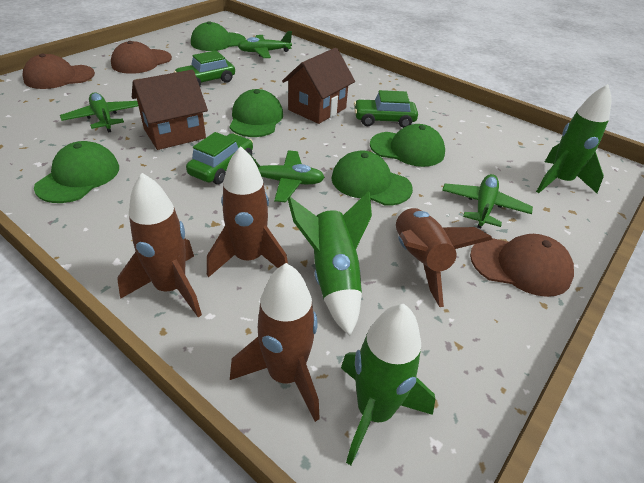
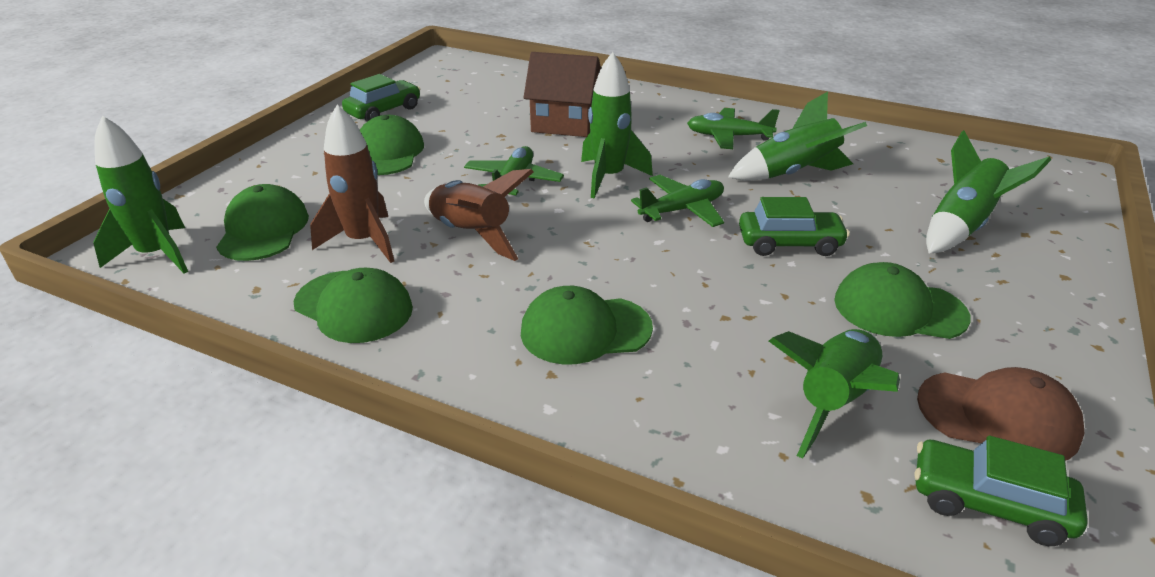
brown cap: 3 -> 1
brown house: 2 -> 1
brown rocket: 4 -> 2
green plane: 4 -> 3
green rocket: 3 -> 5

